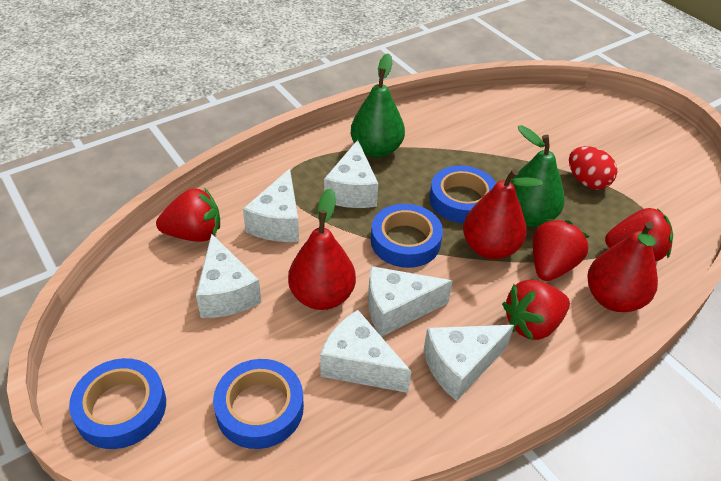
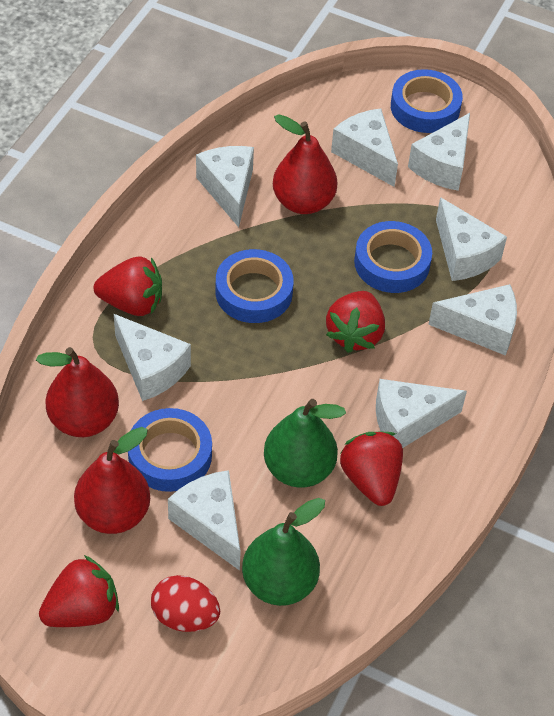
white cheese: 6 -> 8

